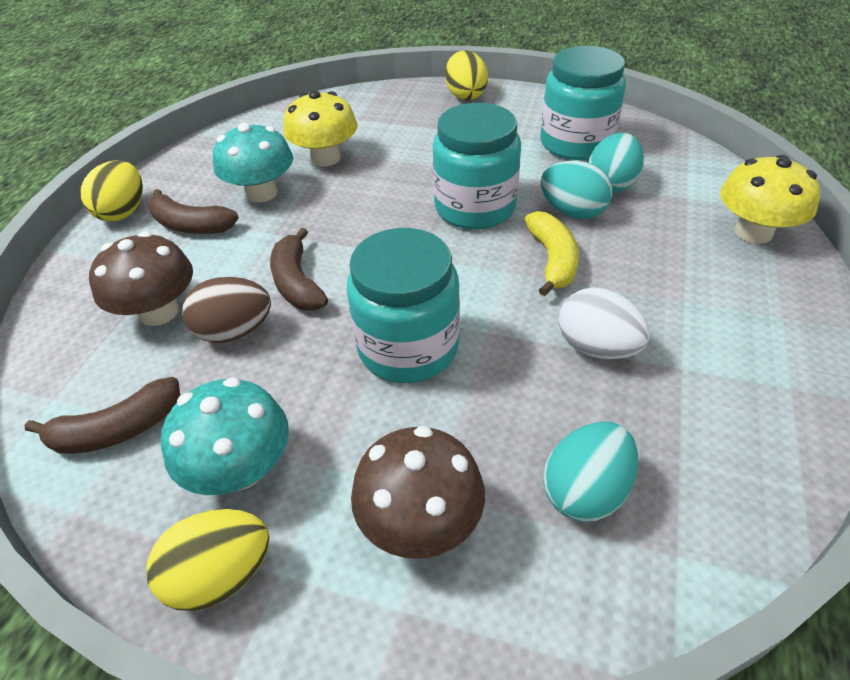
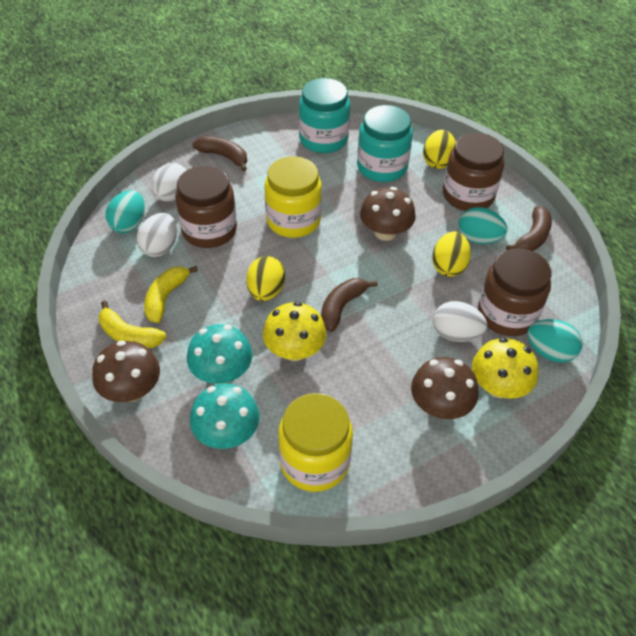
brown egg: 1 -> 0
brown jar: 0 -> 3
brown mushroom: 2 -> 3
turquoise jar: 3 -> 2
white egg: 1 -> 3
yellow banana: 1 -> 2
yellow jar: 0 -> 2

